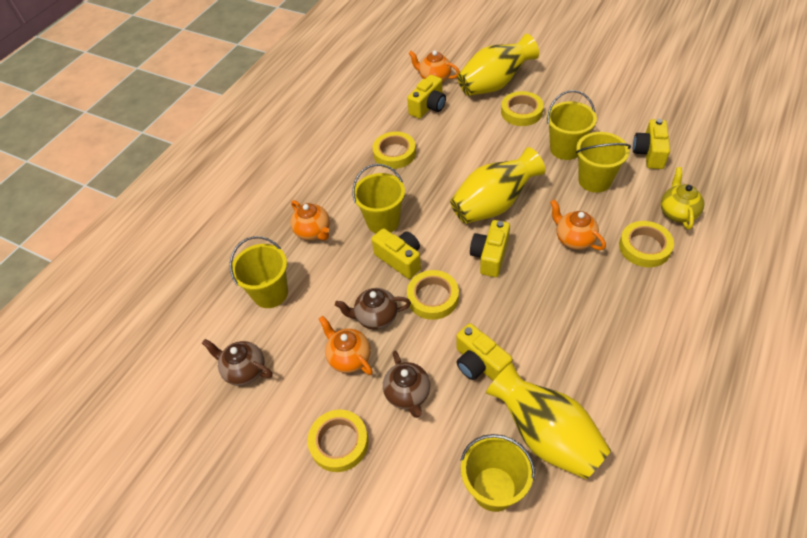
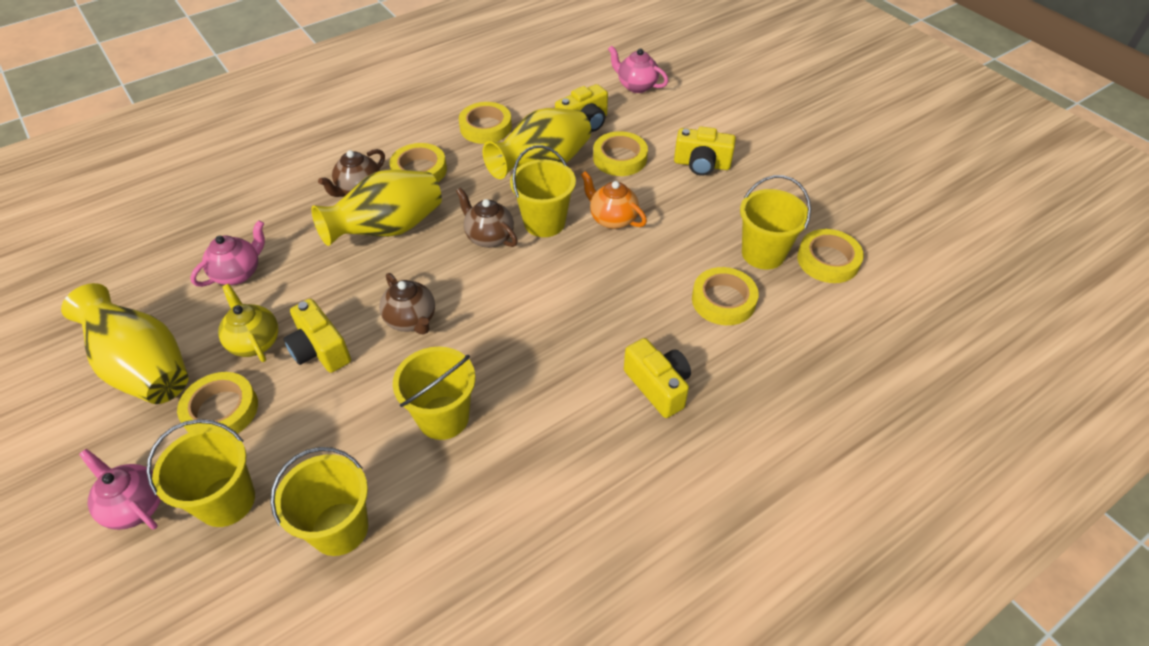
orange teapot: 4 -> 1
pink teapot: 0 -> 3
yellow camera: 5 -> 4
yellow tape: 5 -> 6

